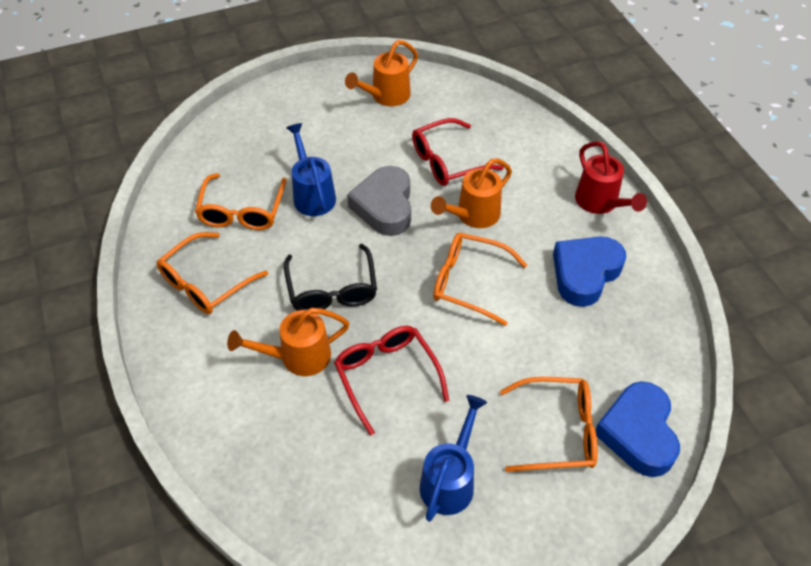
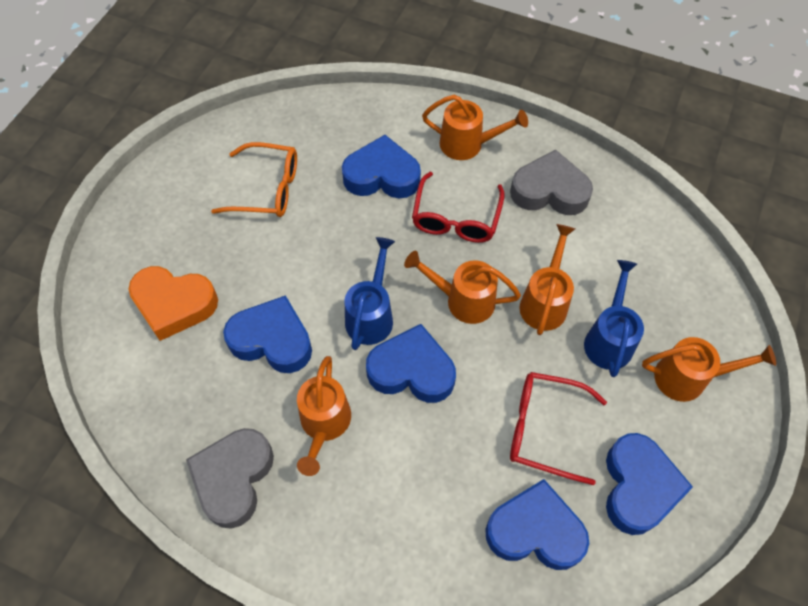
black glasses: 1 -> 0
blue heart: 2 -> 5
grey heart: 1 -> 2
orange glasses: 4 -> 1
orange heart: 0 -> 1
orange watering can: 3 -> 5
red watering can: 1 -> 0

